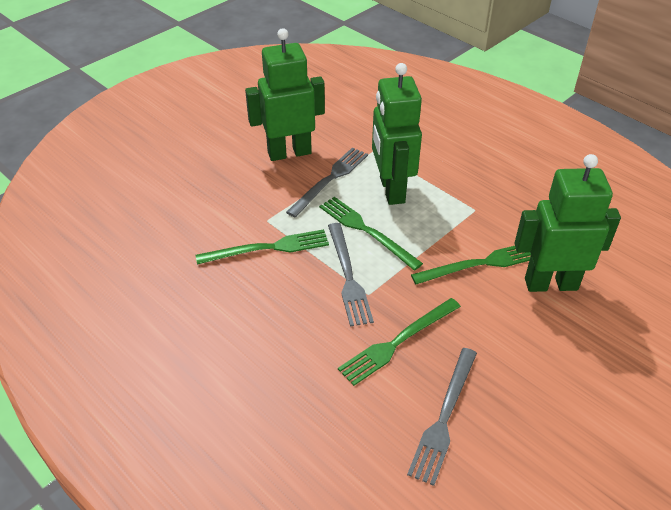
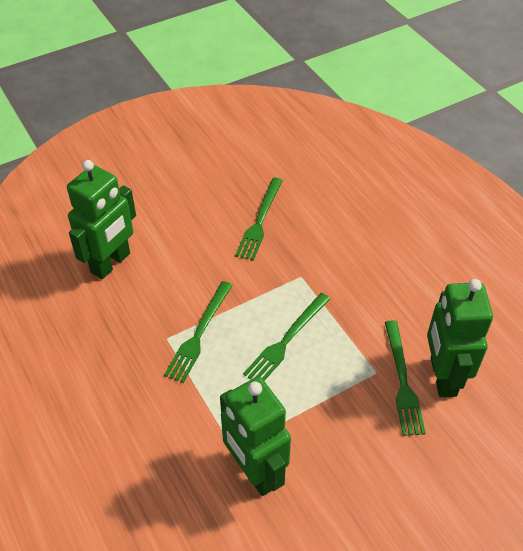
grey fork: 3 -> 0

